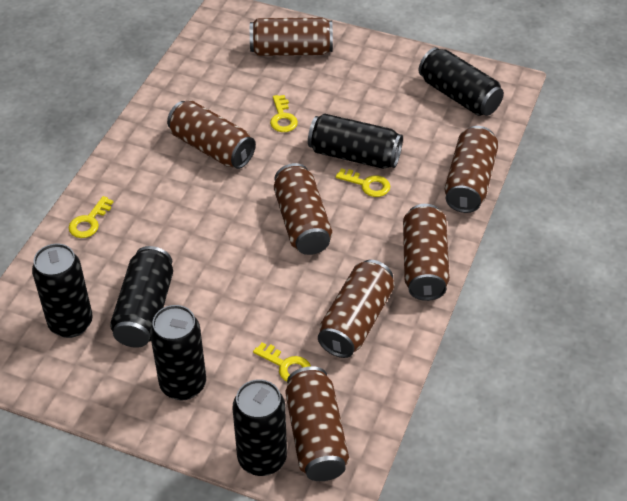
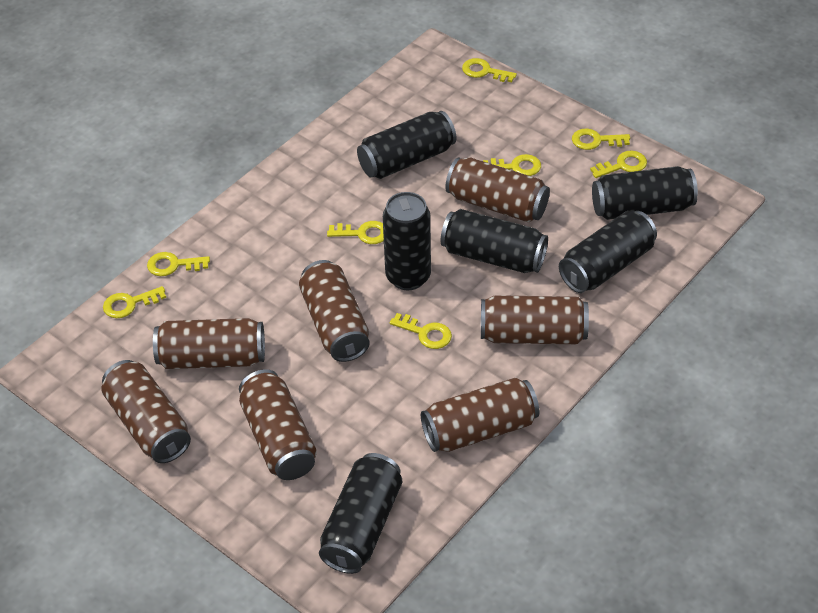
yellow key: 4 -> 8

